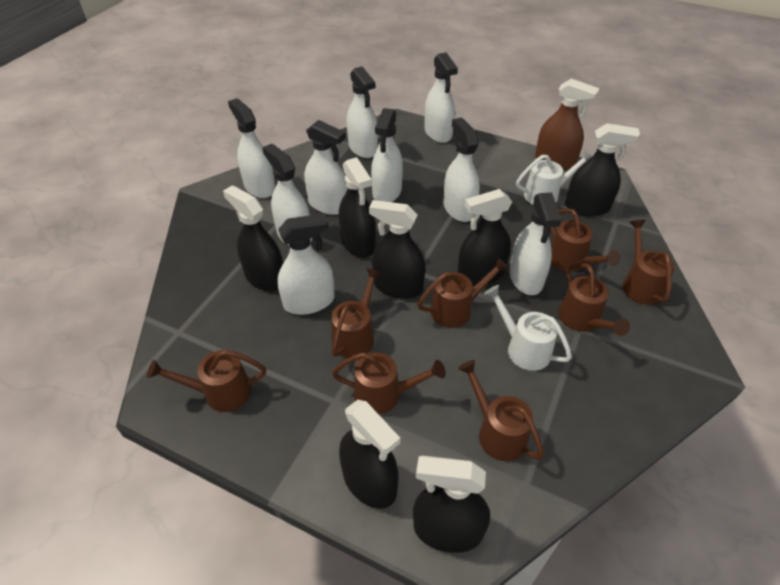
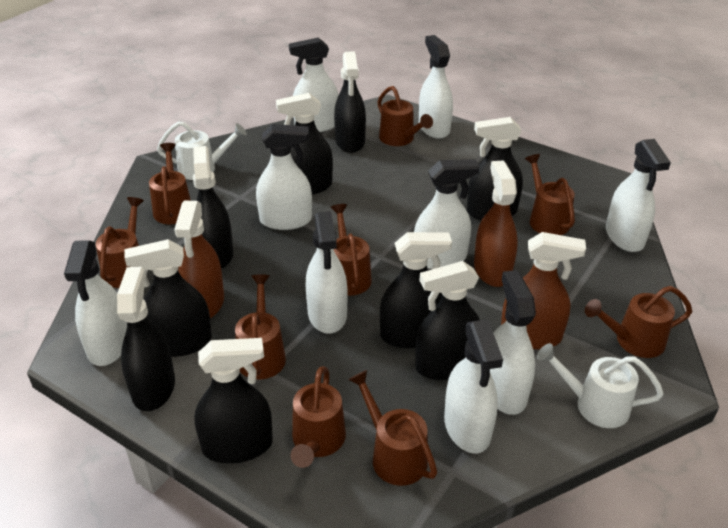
black spray bottle: 7 -> 9
brown spray bottle: 1 -> 3
brown watering can: 8 -> 9

